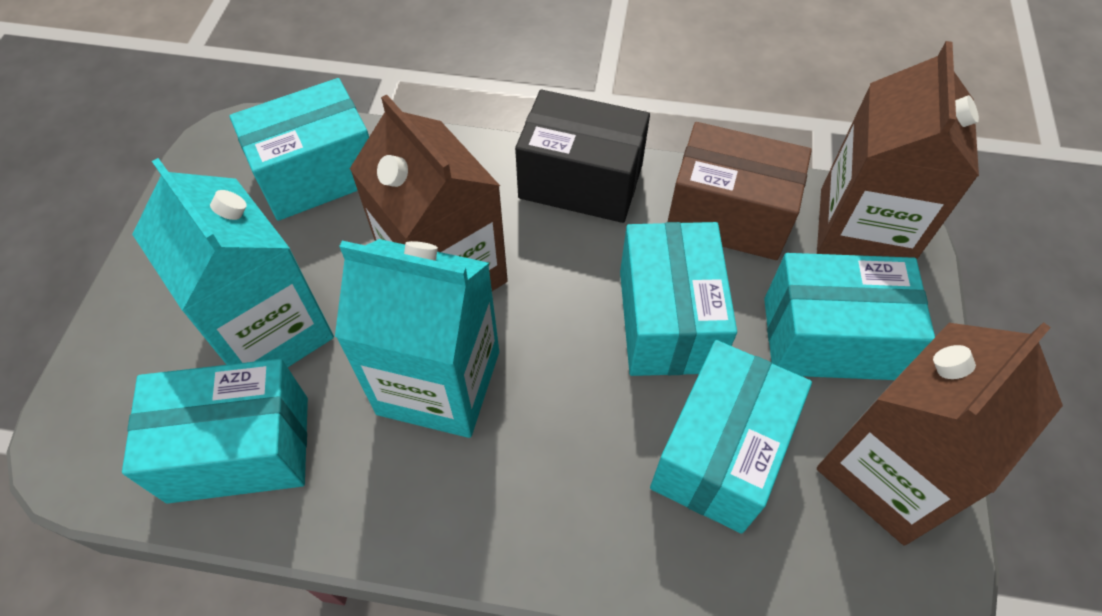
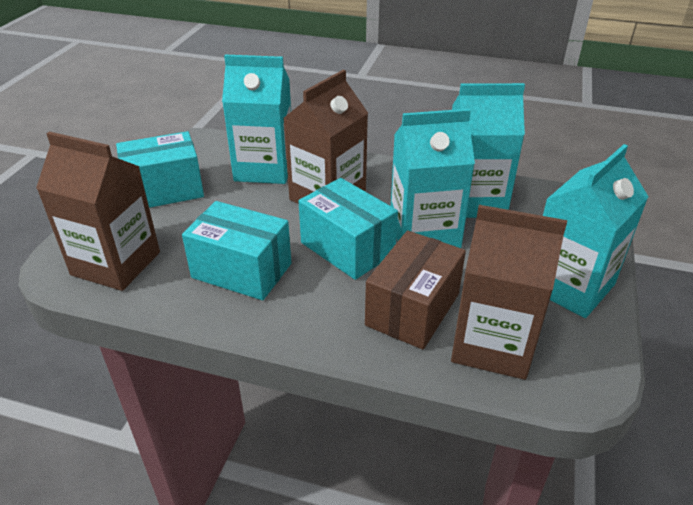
black box: 1 -> 0
turquoise box: 5 -> 3
turquoise carton: 2 -> 4

